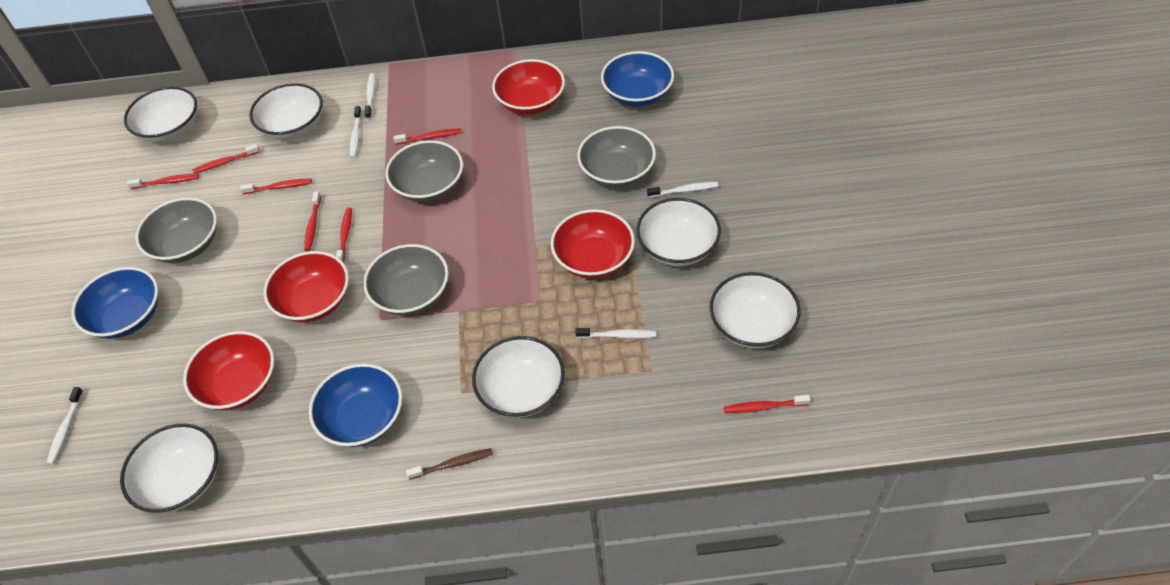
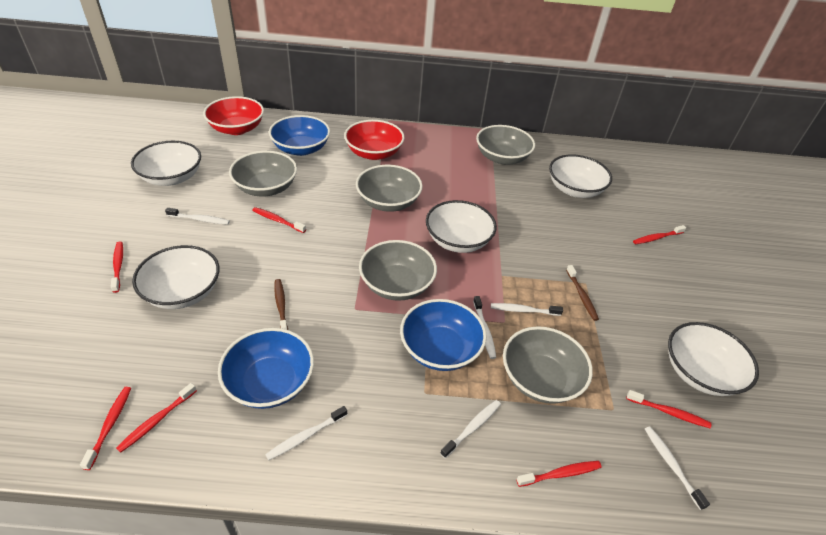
brown toothbrush: 1 -> 2
grey bowl: 4 -> 5
red bowl: 4 -> 2
white bowl: 6 -> 5
white toothbrush: 5 -> 6

